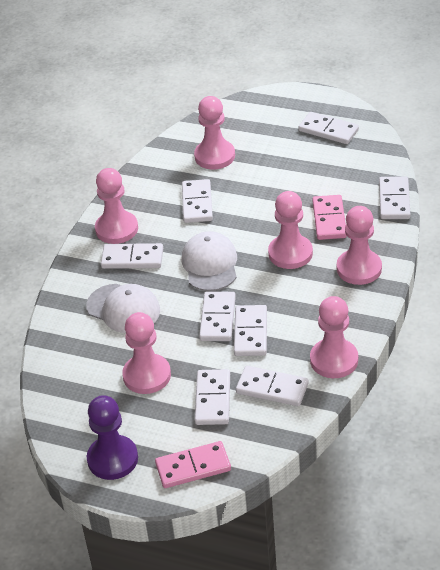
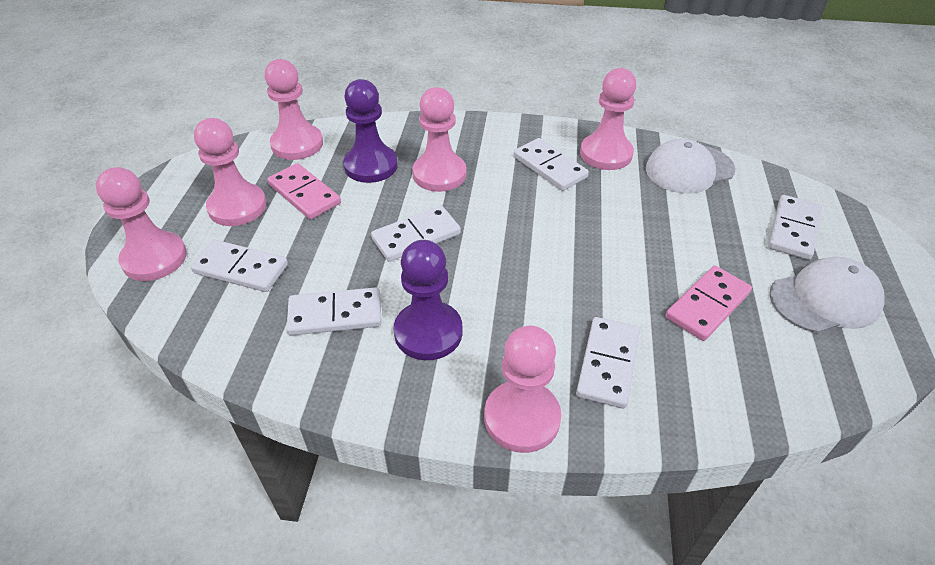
purple pawn: 1 -> 2
white domino: 8 -> 6

